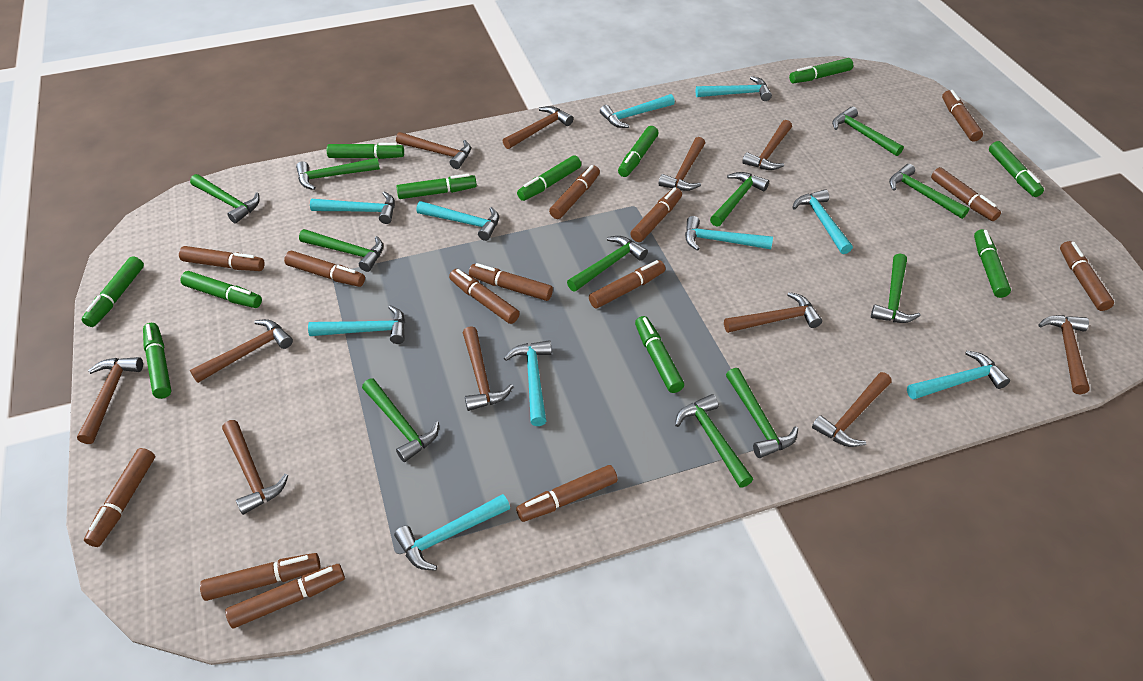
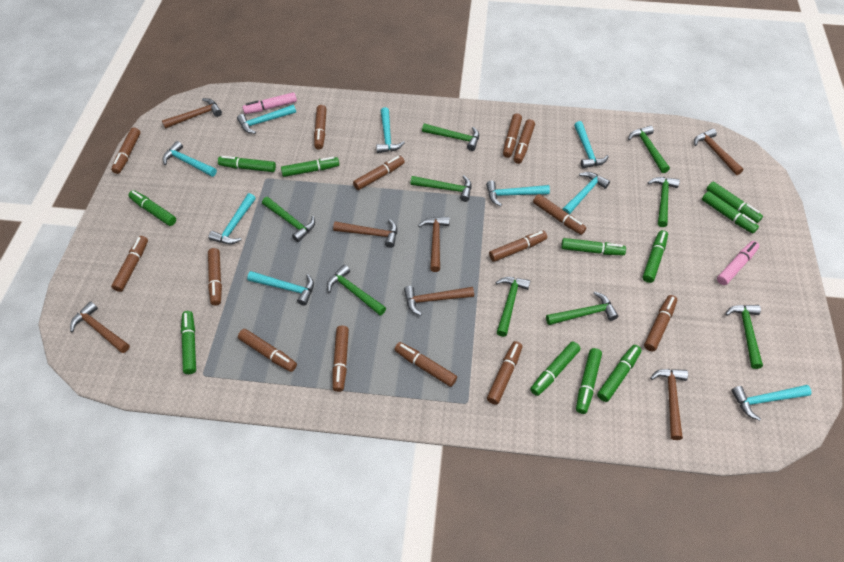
brown hammer: 11 -> 7
green hammer: 11 -> 9
pink marker: 0 -> 2
turquoise hammer: 10 -> 9

